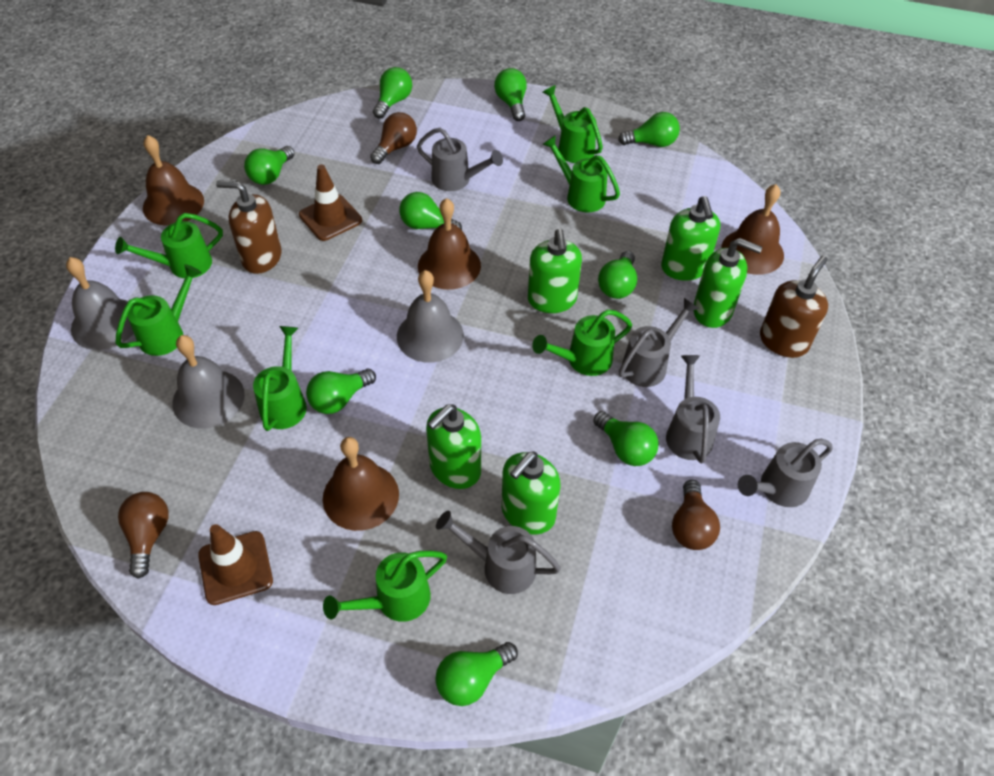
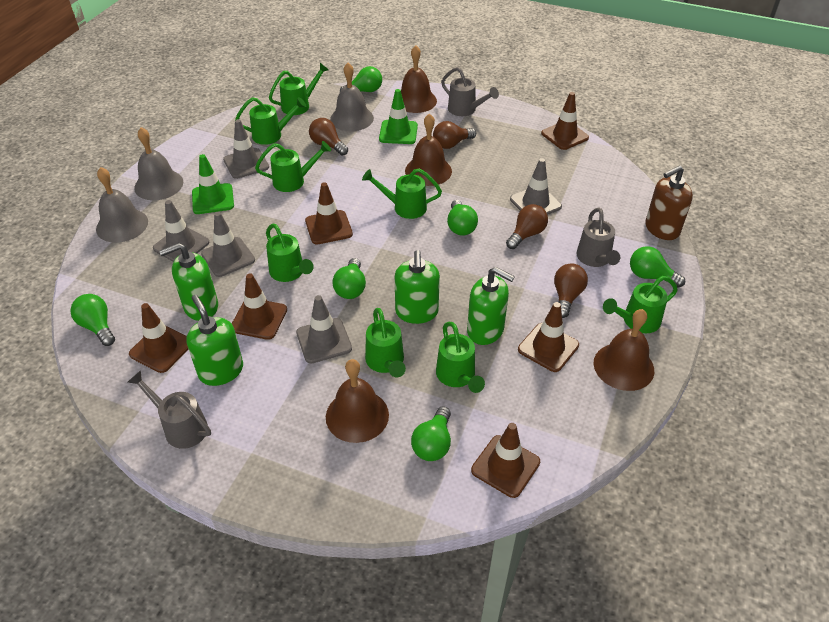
brown light bulb: 3 -> 4
brown soap dispenser: 2 -> 1
brown traffic cone: 2 -> 6
green light bulb: 9 -> 6
green soap dispenser: 5 -> 4
green traffic cone: 0 -> 2
green watering can: 7 -> 8
grey traffic cone: 0 -> 5
grey watering can: 5 -> 3

